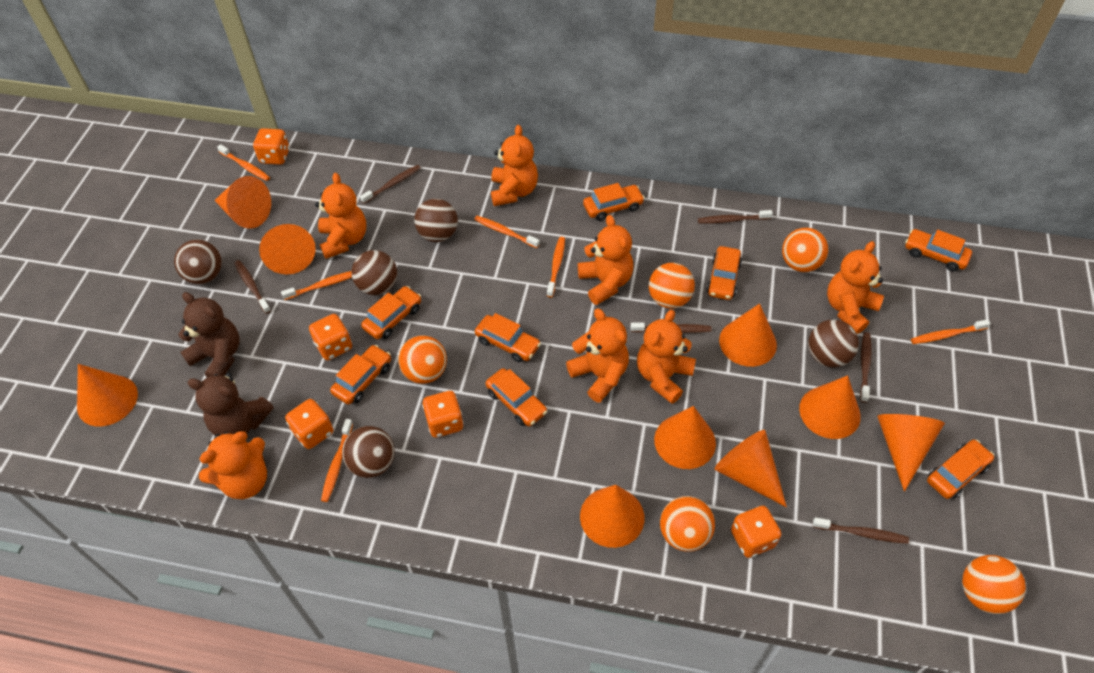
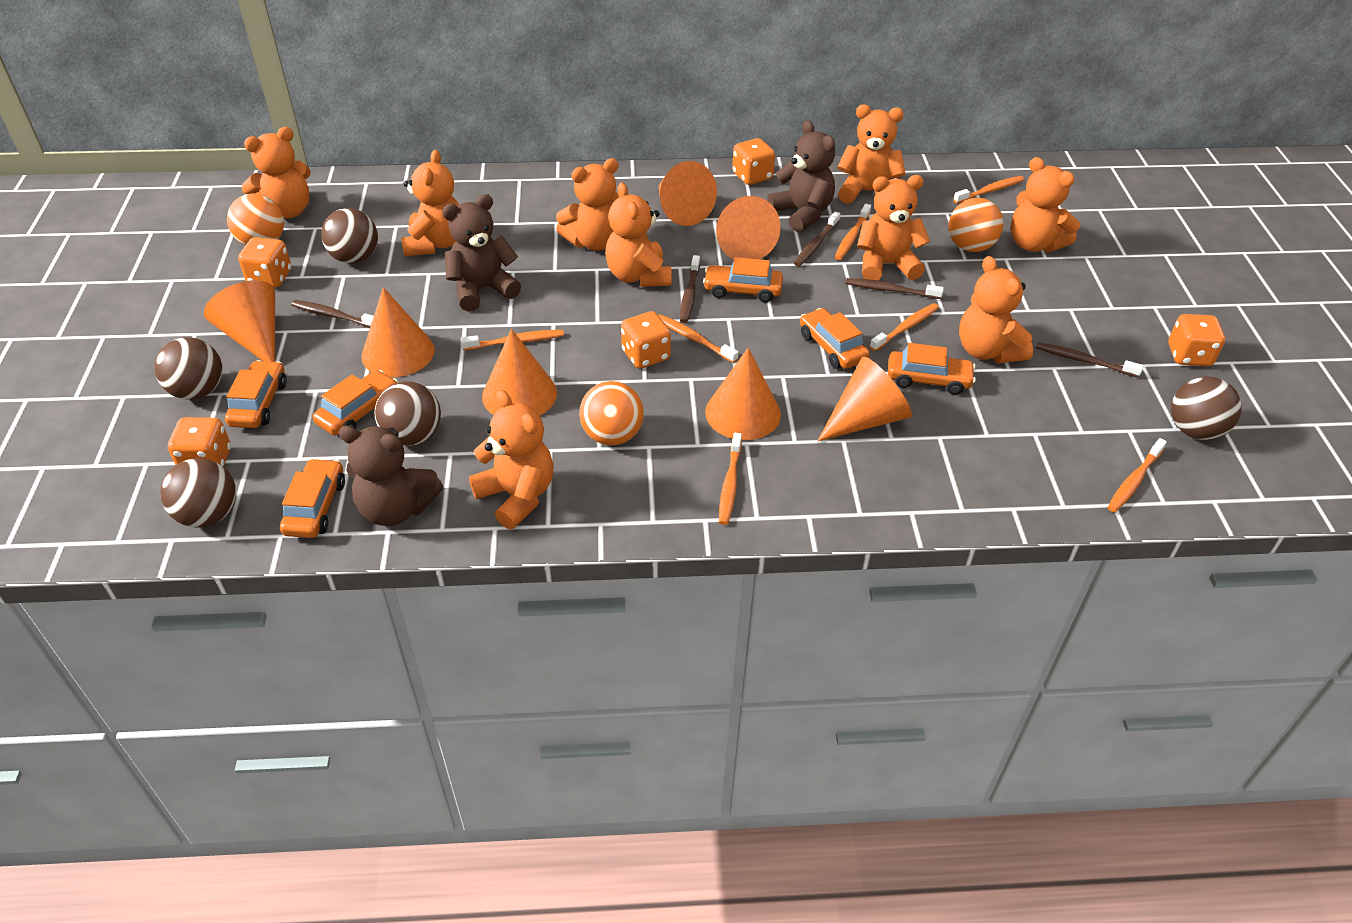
brown teddy bear: 2 -> 3
brown toothbrush: 6 -> 5
orange ball: 5 -> 3
orange car: 8 -> 6
orange cone: 9 -> 7
orange teddy bear: 7 -> 9
orange toothbrush: 6 -> 7

